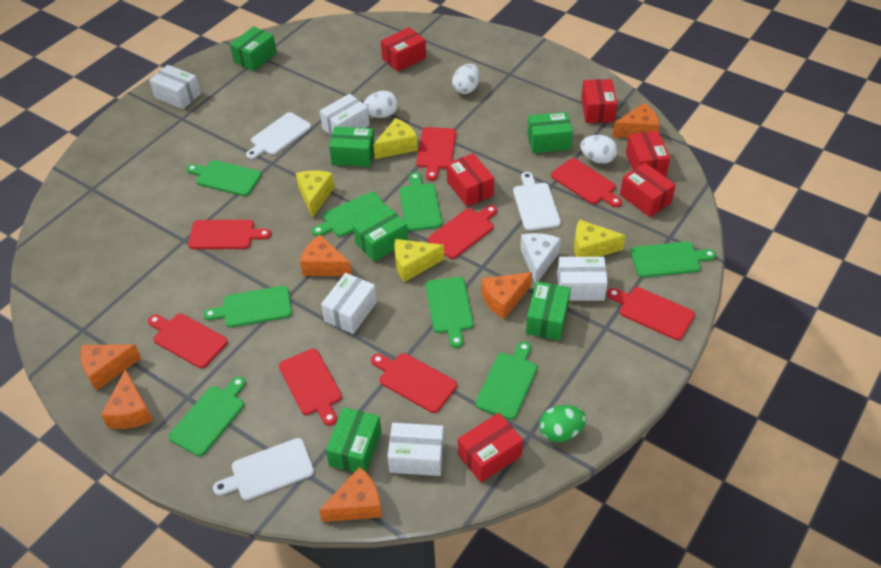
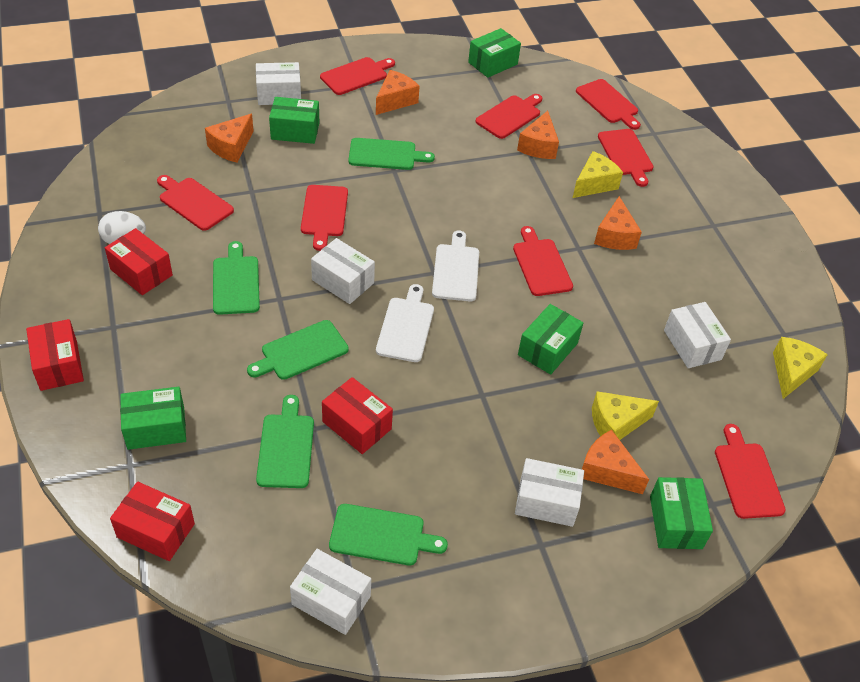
green box: 6 -> 5
green cutting board: 8 -> 5
green egg: 1 -> 0
orange cheese: 6 -> 5
red box: 6 -> 4
white cheese: 1 -> 0
white cutting board: 3 -> 2
white egg: 3 -> 1
yellow cheese: 4 -> 3

